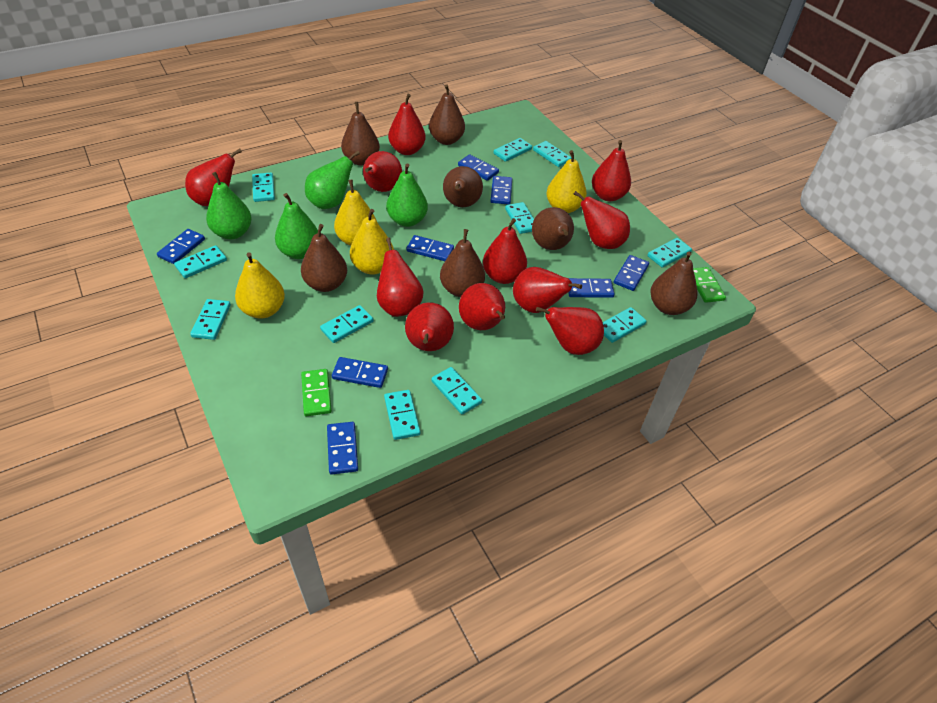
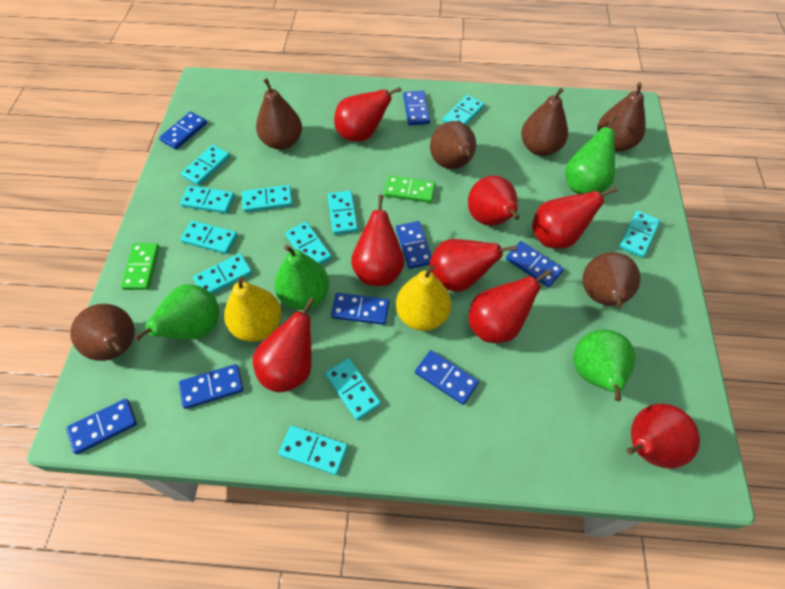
brown pear: 7 -> 6
red pear: 11 -> 8
yellow pear: 4 -> 2

